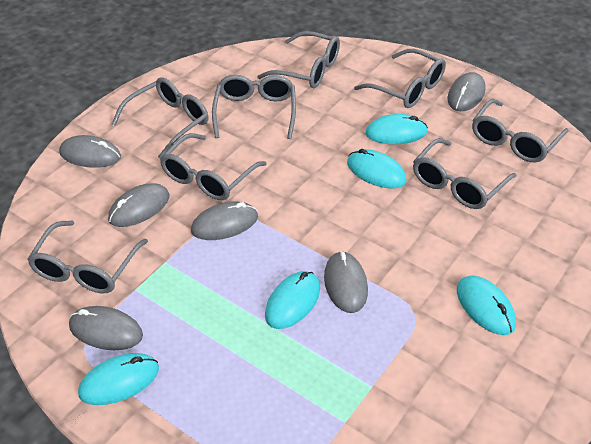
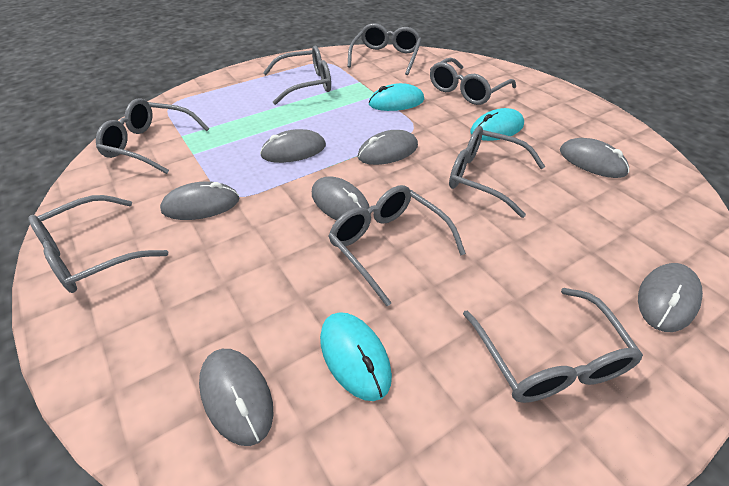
grey mouse: 6 -> 7
turquoise mouse: 5 -> 3

